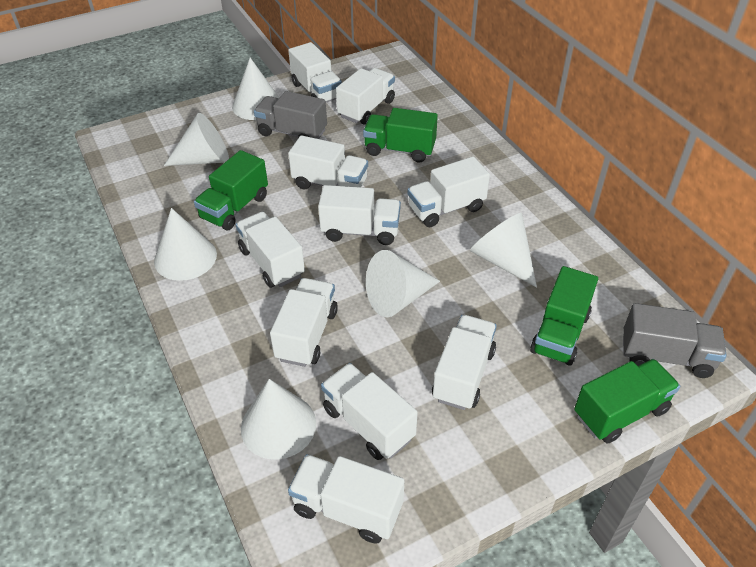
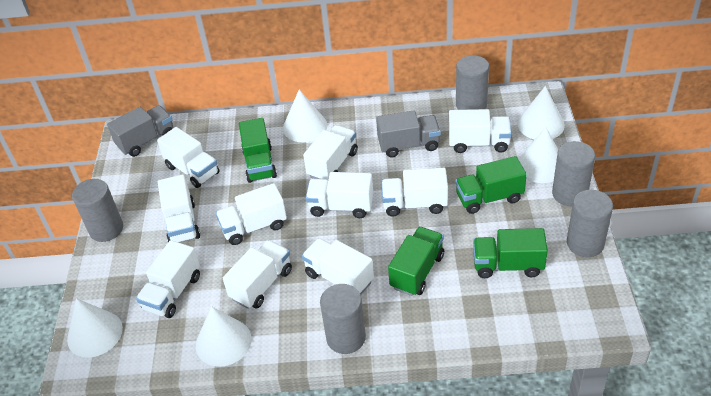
grey cylinder: 0 -> 5
white cone: 6 -> 5

